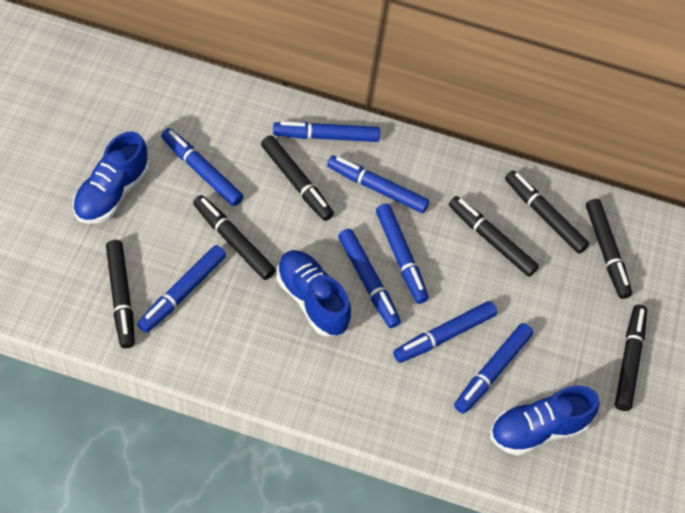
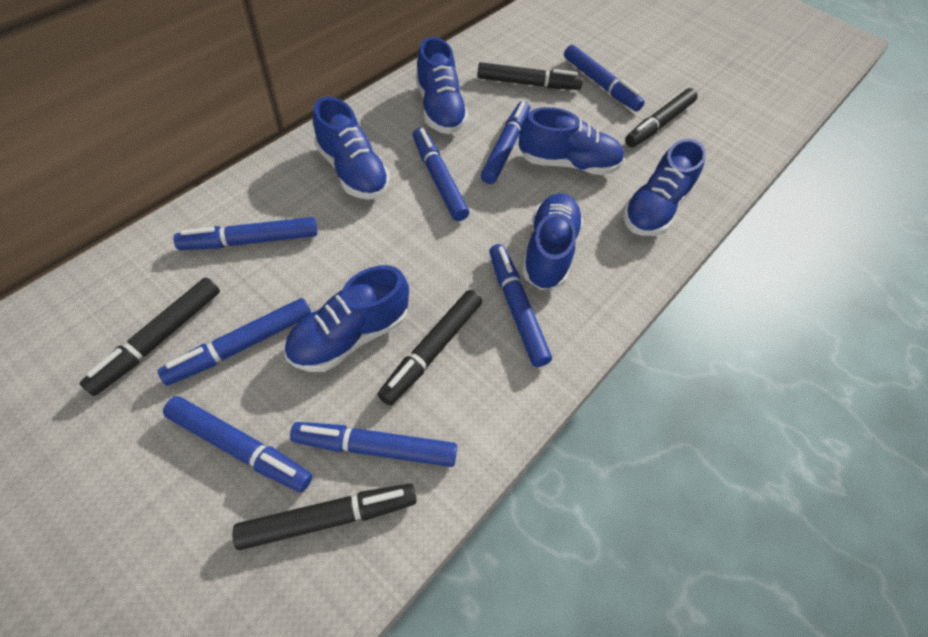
black marker: 7 -> 5
blue shoe: 3 -> 6

